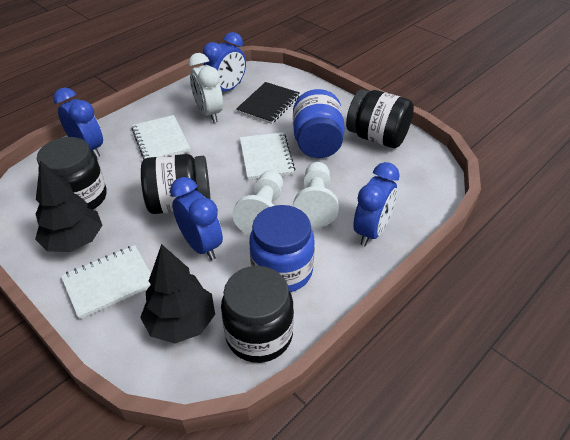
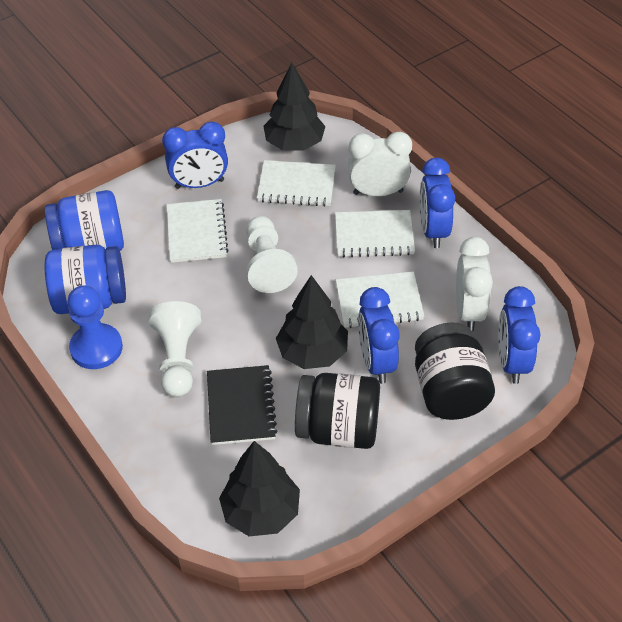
black jar: 4 -> 2
black tree: 2 -> 3
blue pawn: 0 -> 1
white clock: 1 -> 2
white notebook: 3 -> 4

